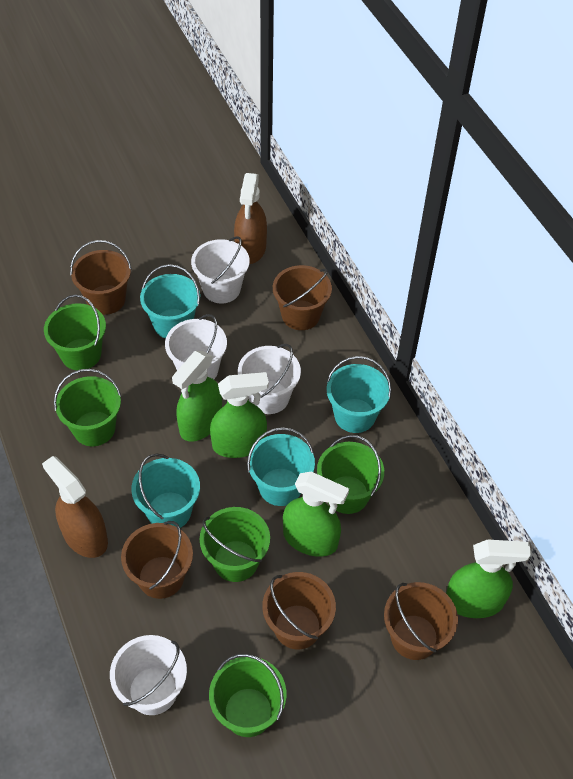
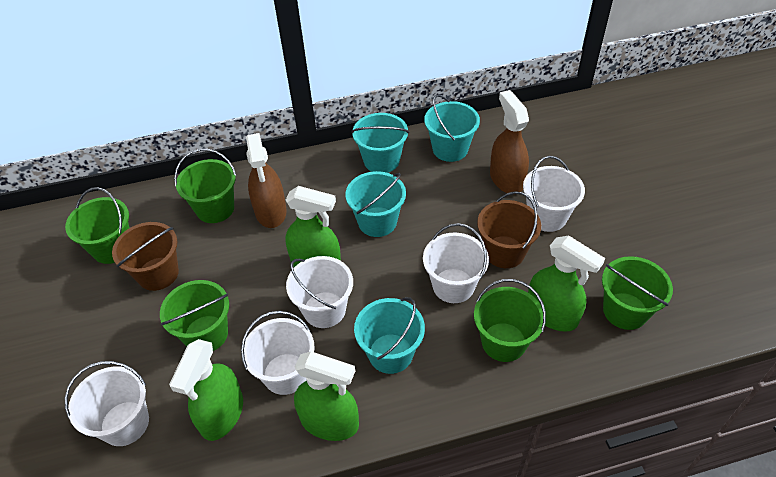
brown bucket: 5 -> 2
white bucket: 4 -> 5

